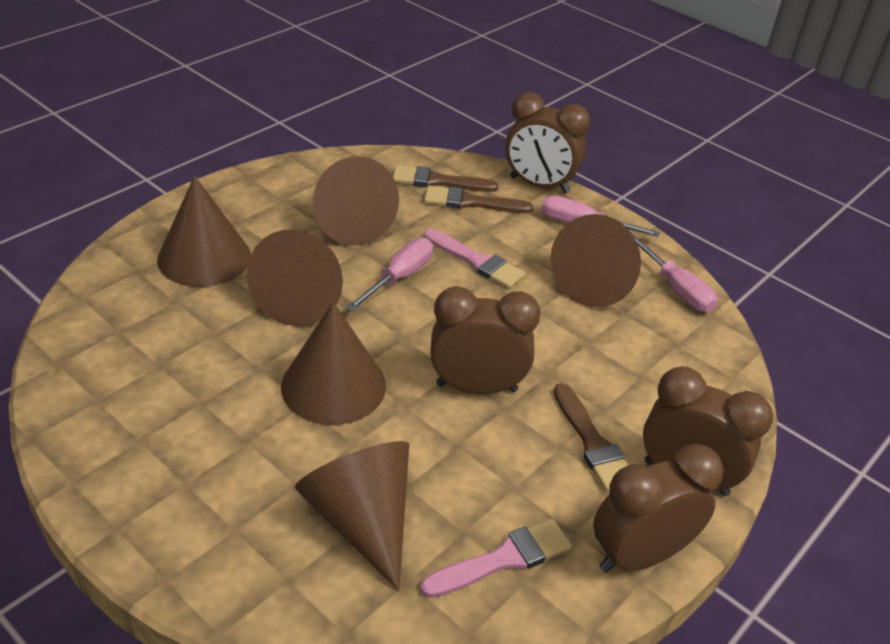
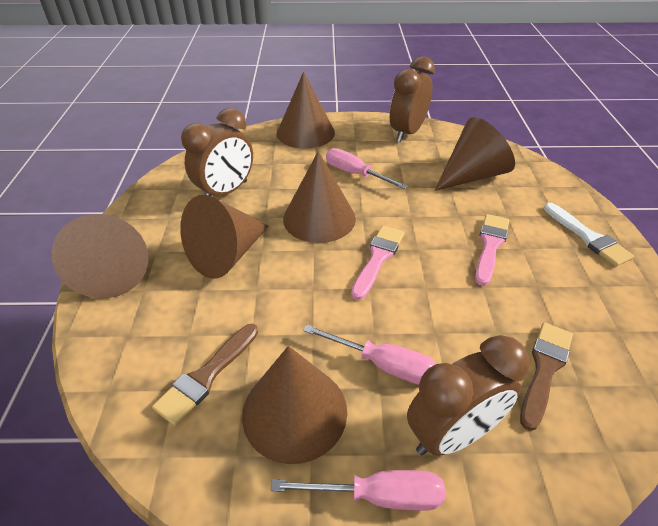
brown brush: 3 -> 2
brown clock: 4 -> 3
white brush: 0 -> 1

